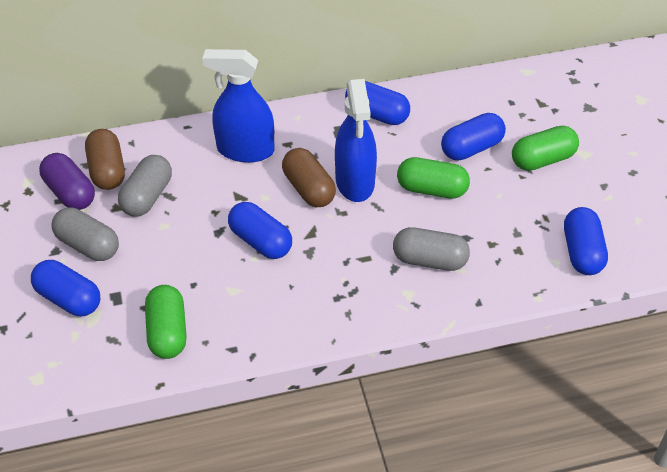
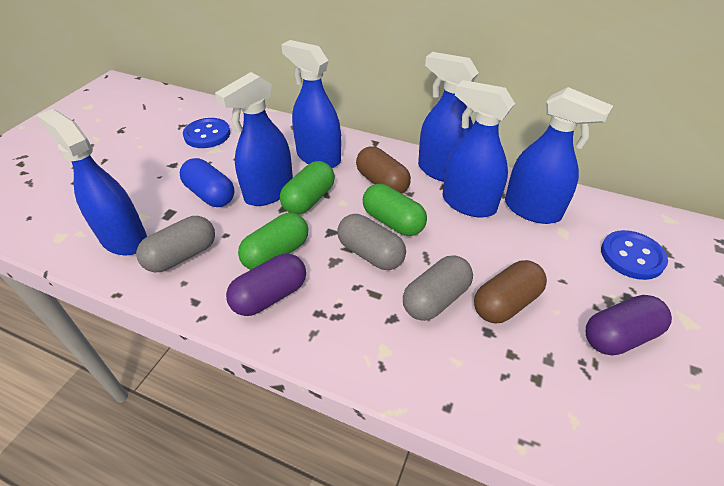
blue button: 0 -> 2
blue capsule: 5 -> 1
blue spray bottle: 2 -> 6
purple capsule: 1 -> 2

